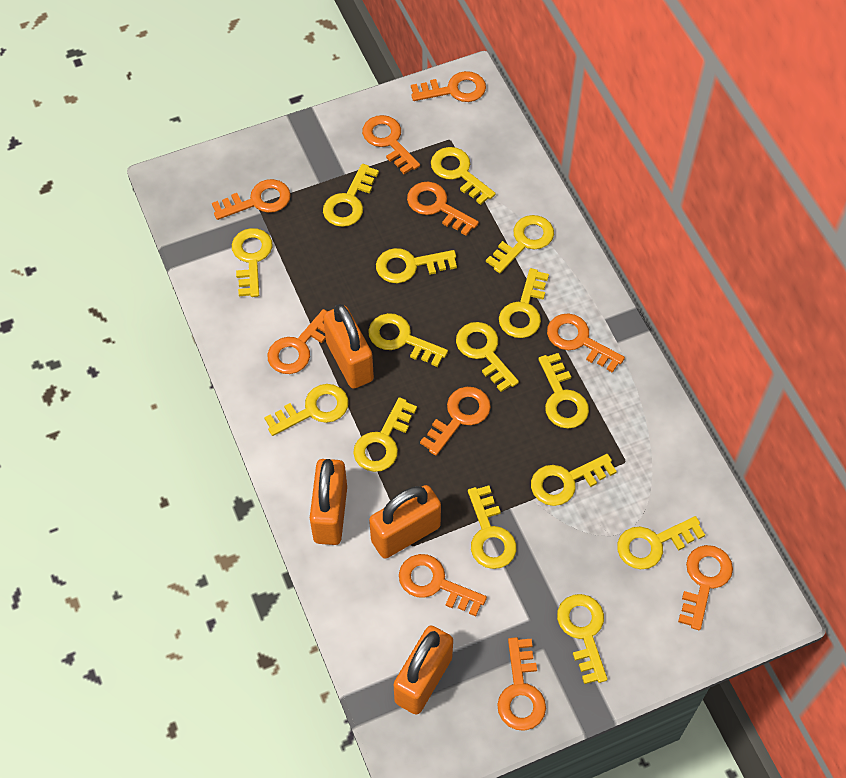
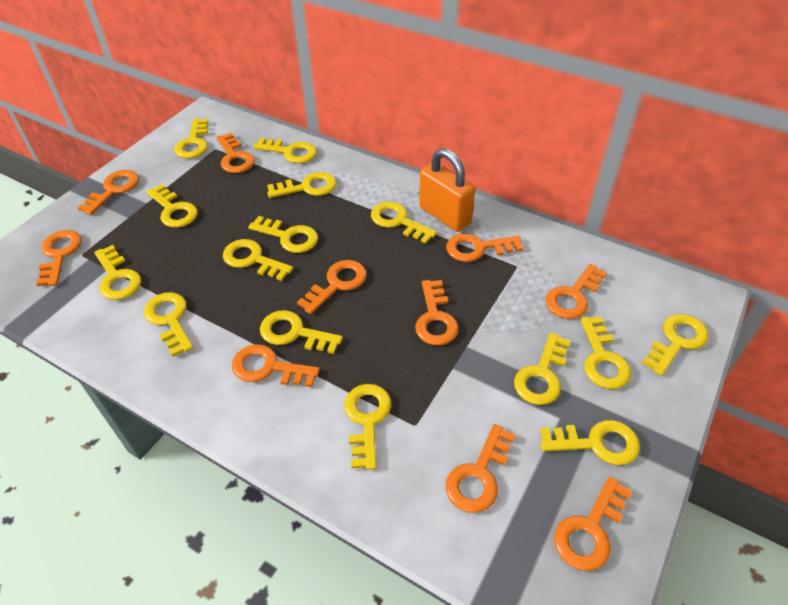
orange padlock: 4 -> 1

